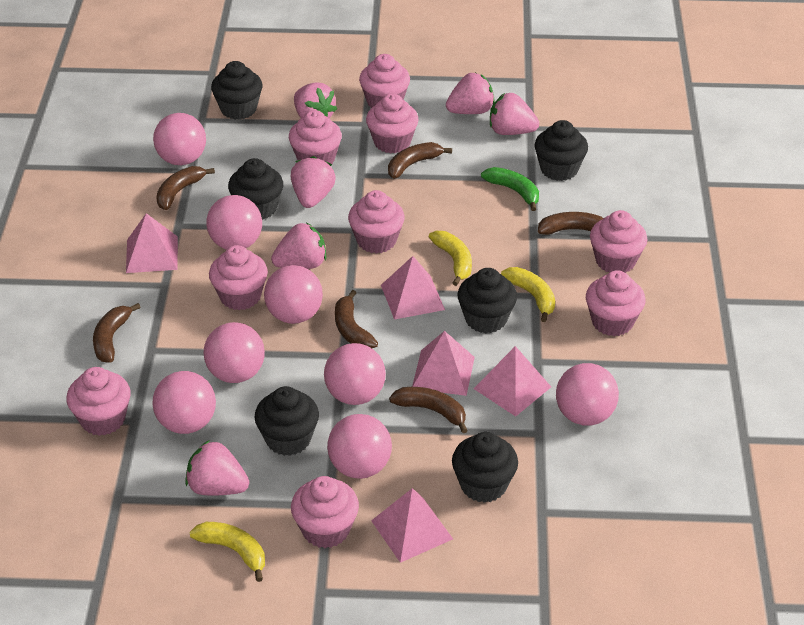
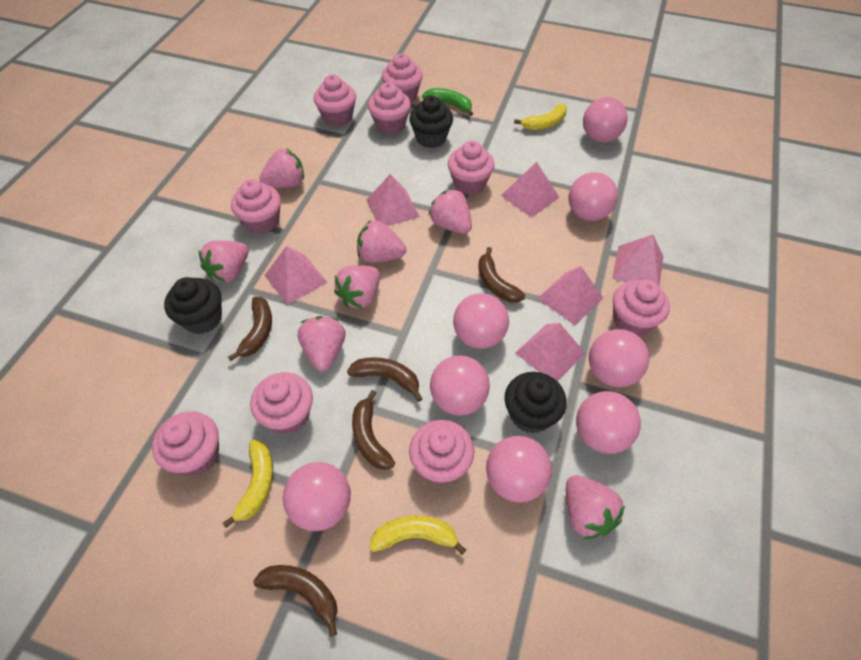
black cupcake: 6 -> 3
brown banana: 6 -> 5
pink pyramid: 5 -> 6
pink strawberry: 6 -> 7

